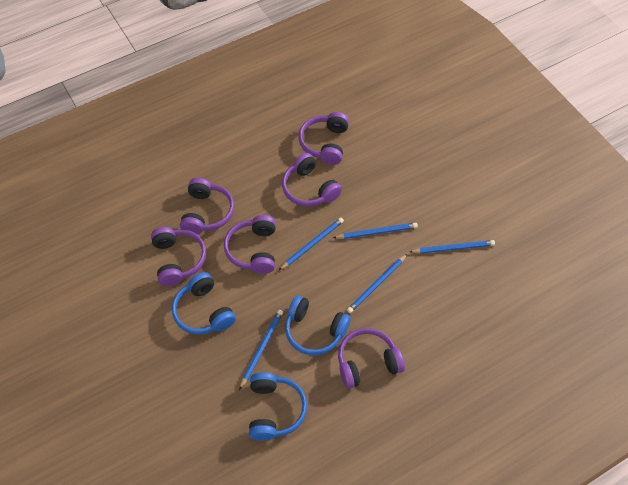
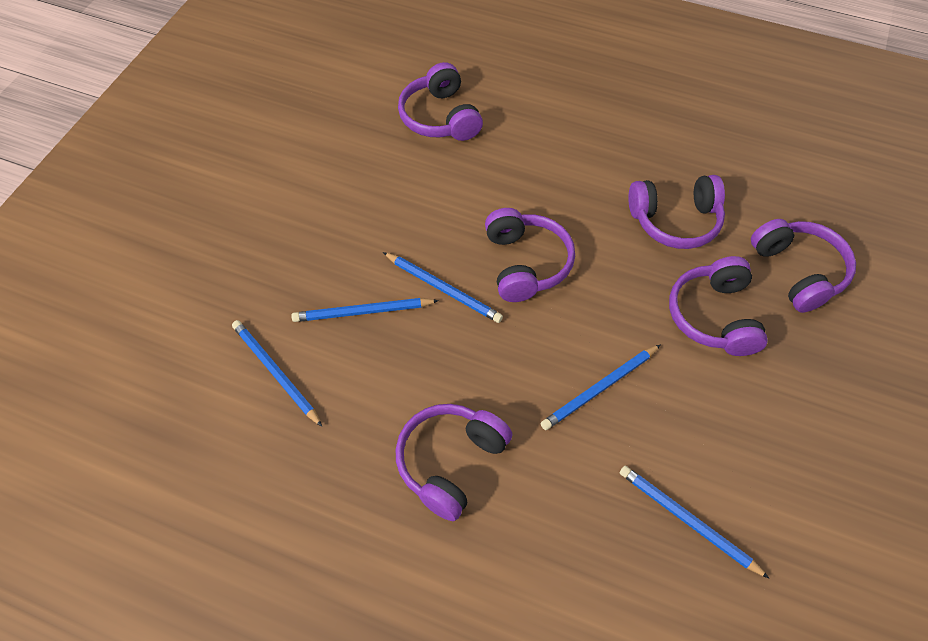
blue headphones: 3 -> 0

